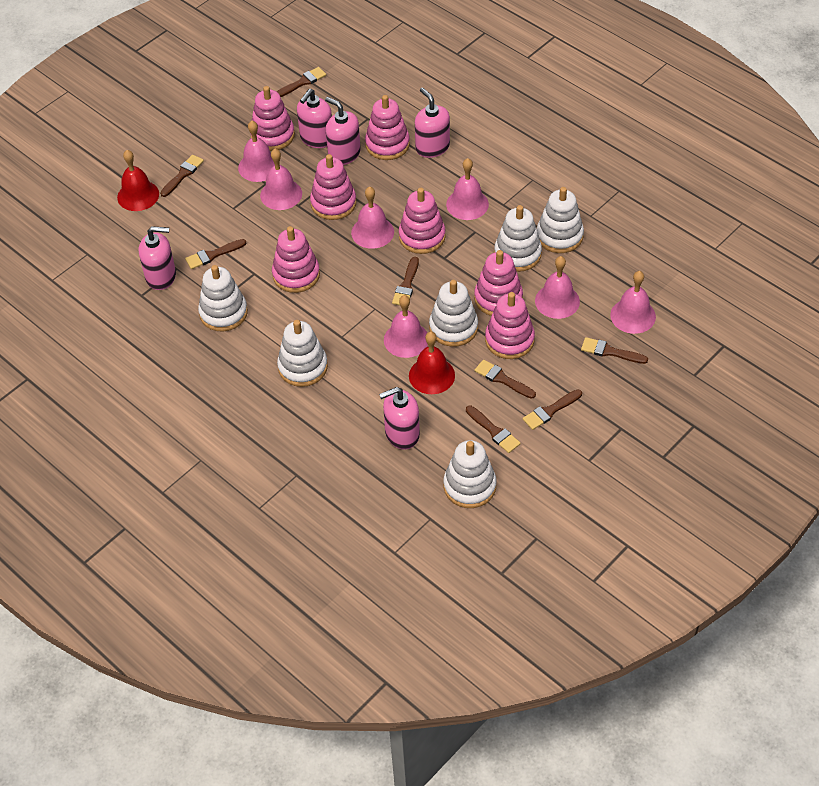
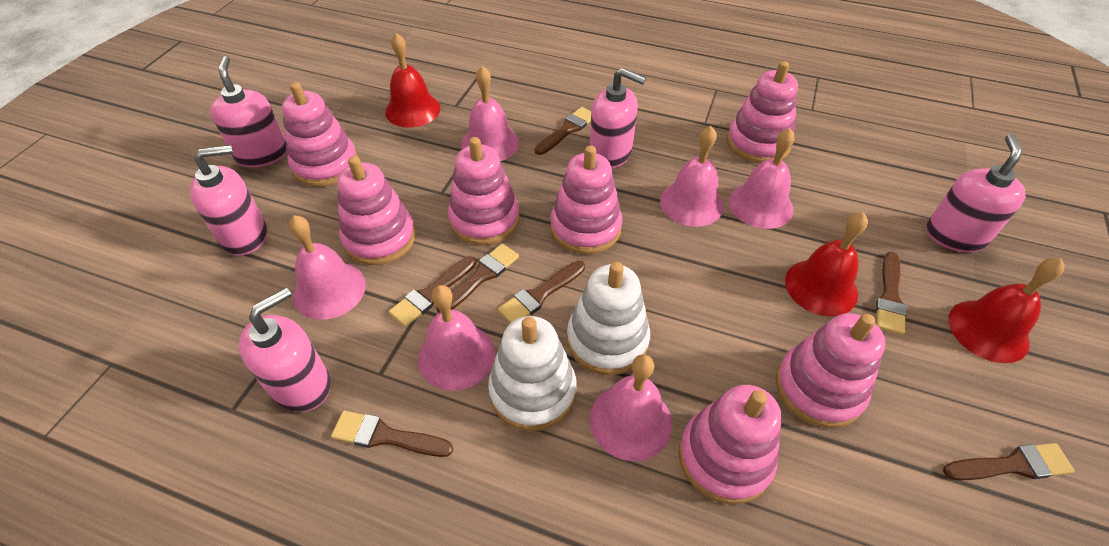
brown brush: 8 -> 7
pink bell: 7 -> 6
red bell: 2 -> 3
white stacking toy: 6 -> 2

